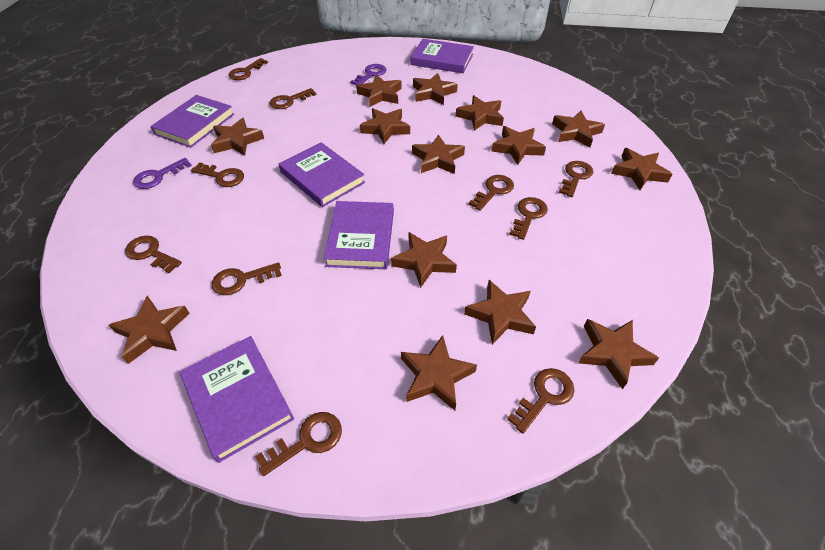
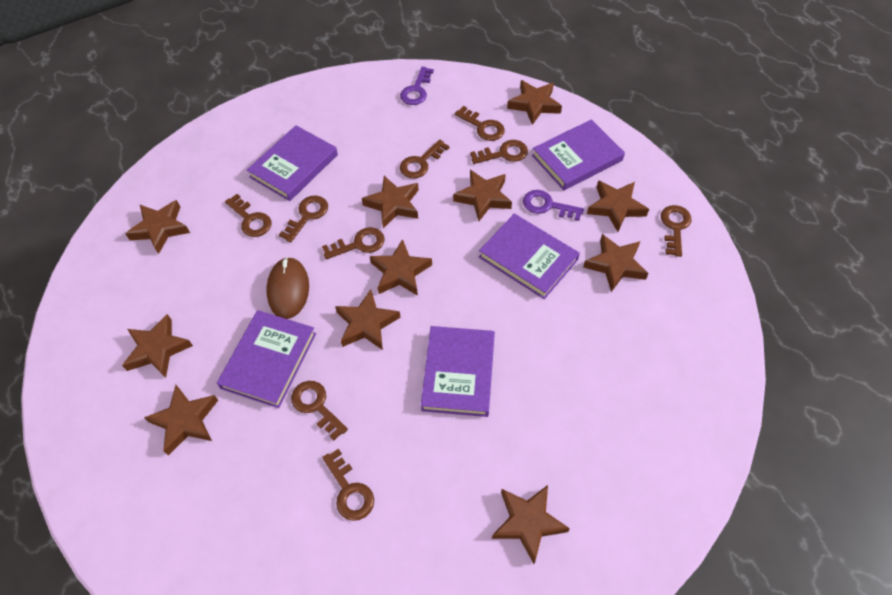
brown key: 10 -> 9
brown mouse: 0 -> 1
brown star: 14 -> 11

